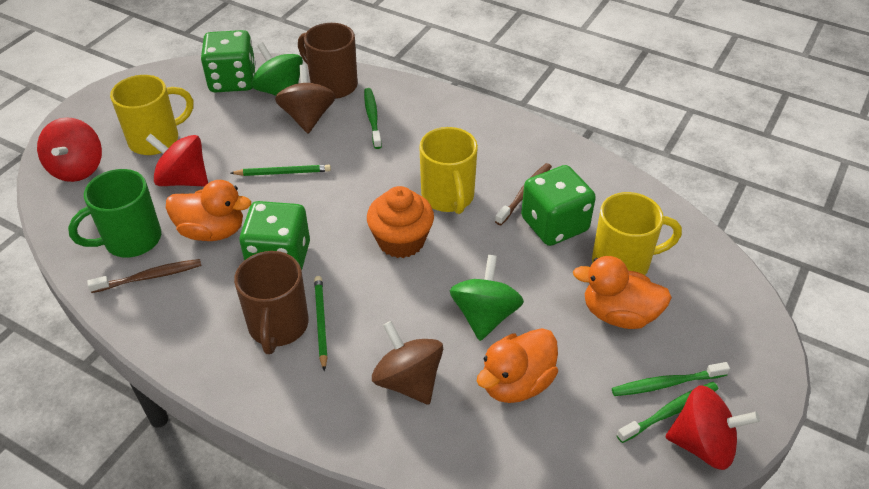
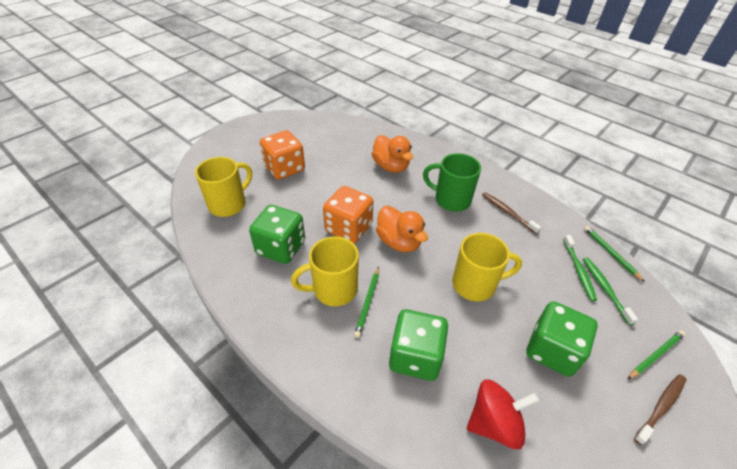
brown mug: 2 -> 0
brown spinning top: 2 -> 0
green pencil: 2 -> 3
green spinning top: 2 -> 0
green toothbrush: 3 -> 2
orange cupcake: 1 -> 0
orange dice: 0 -> 2
orange duck: 3 -> 2
red spinning top: 3 -> 1

